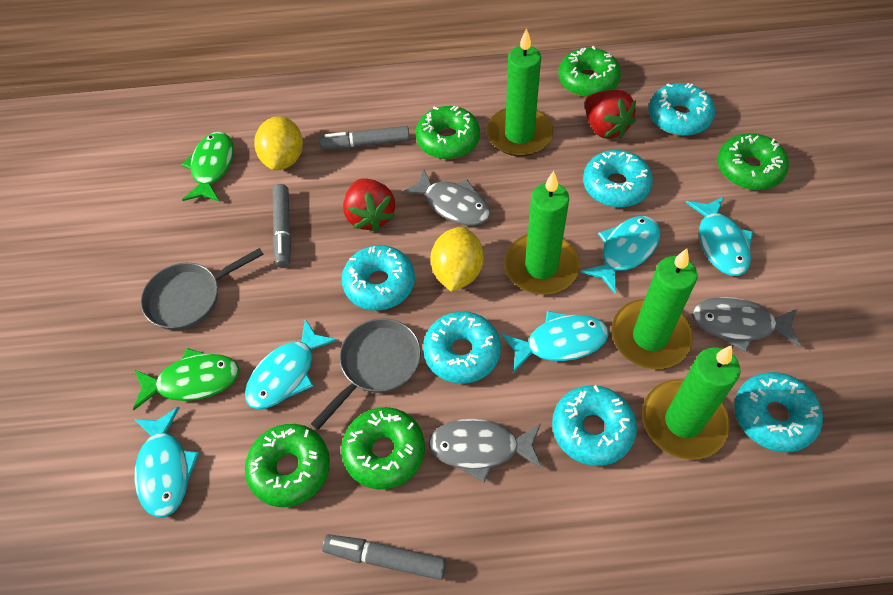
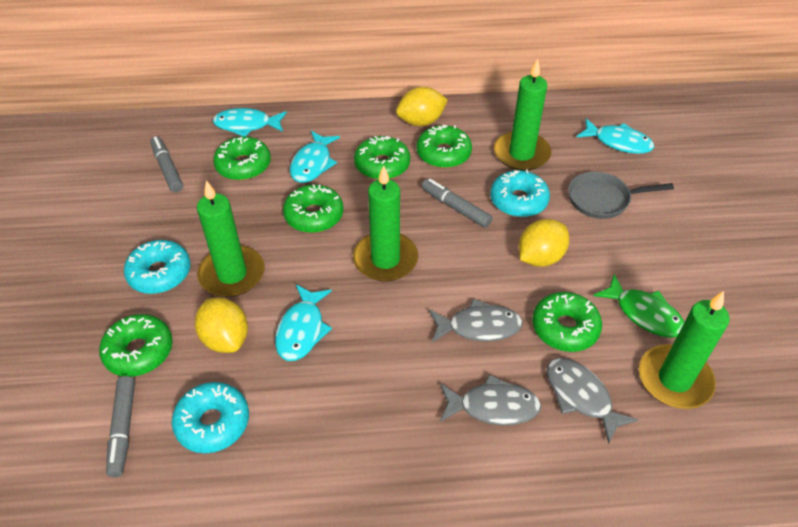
green donut: 5 -> 6
green fish: 2 -> 1
grey pan: 2 -> 1
red strawberry: 2 -> 0
turquoise donut: 6 -> 3
turquoise fish: 5 -> 4
yellow lemon: 2 -> 3

